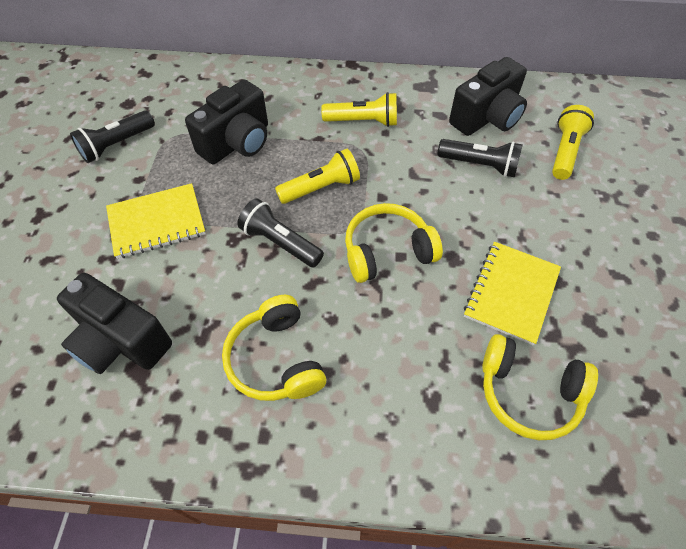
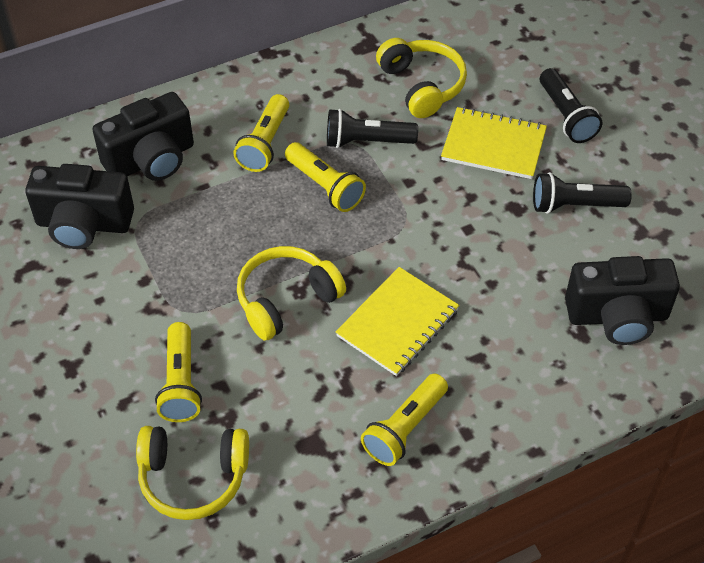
yellow flashlight: 3 -> 4

